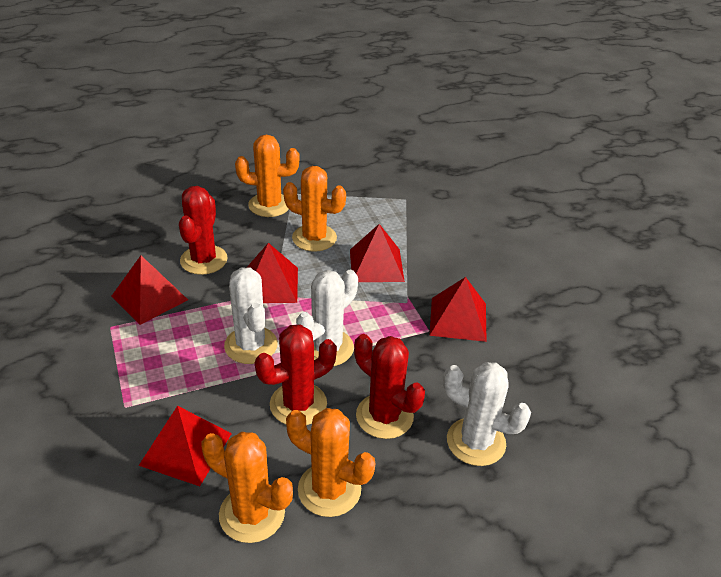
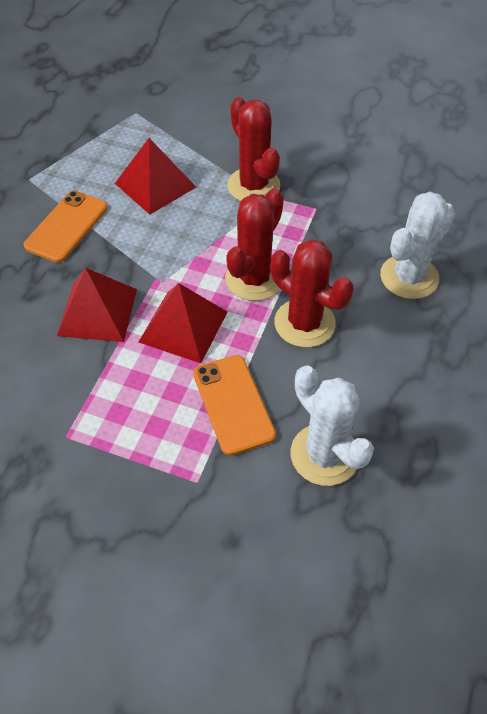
orange cactus: 4 -> 0
orange phone: 0 -> 2
red pyramid: 5 -> 3
white cactus: 3 -> 2

